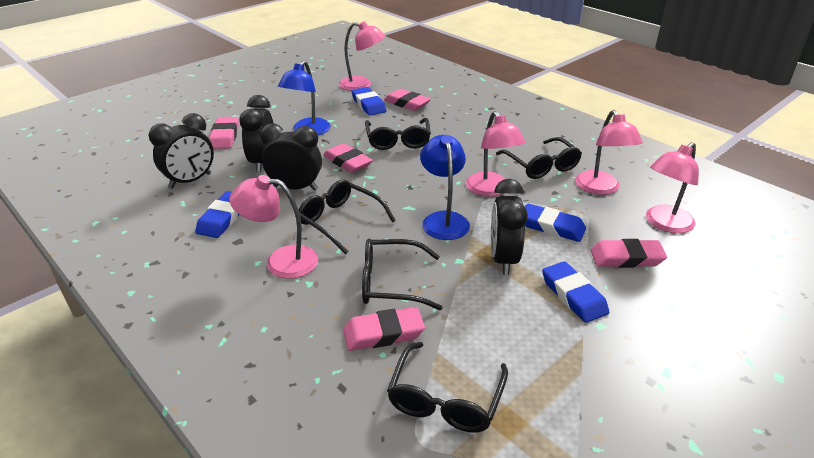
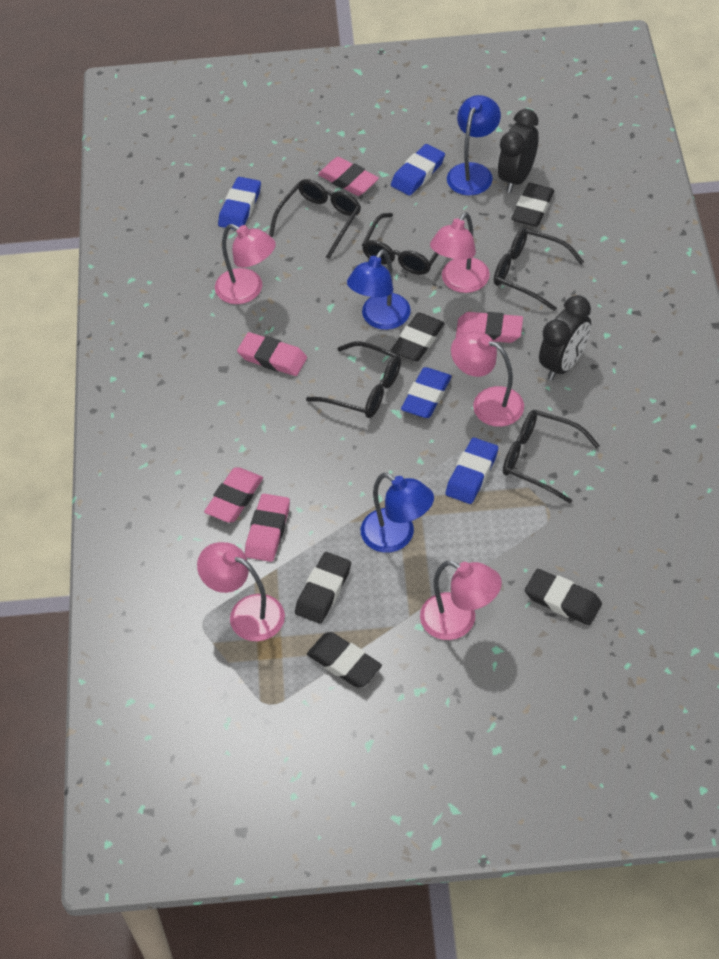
black clock: 4 -> 2
black eraser: 0 -> 5
blue lamp: 2 -> 3

